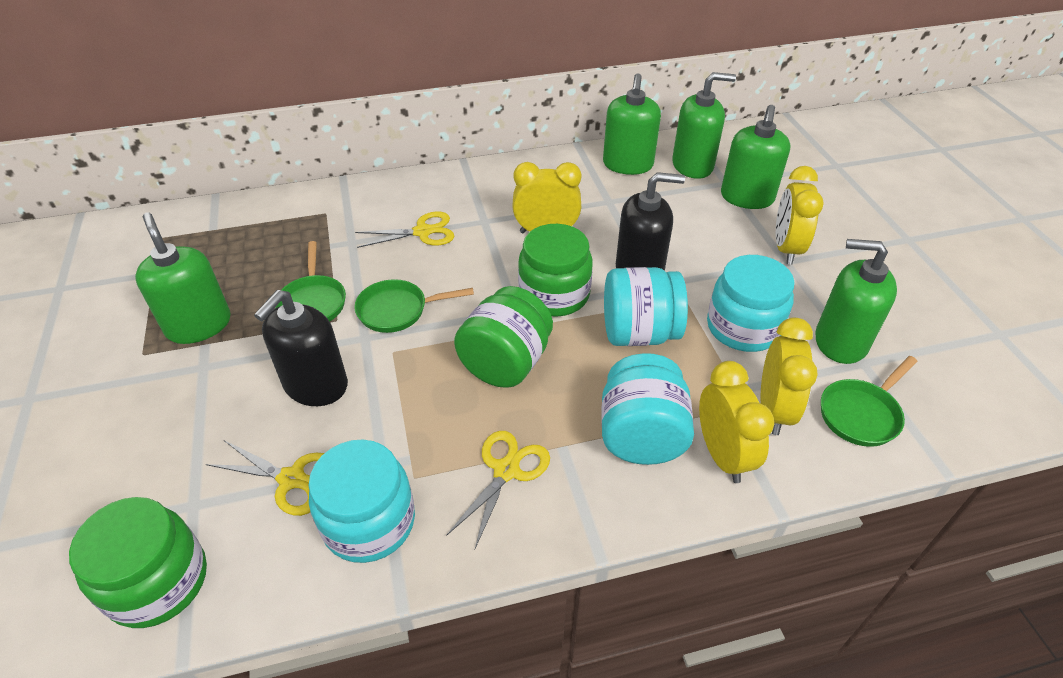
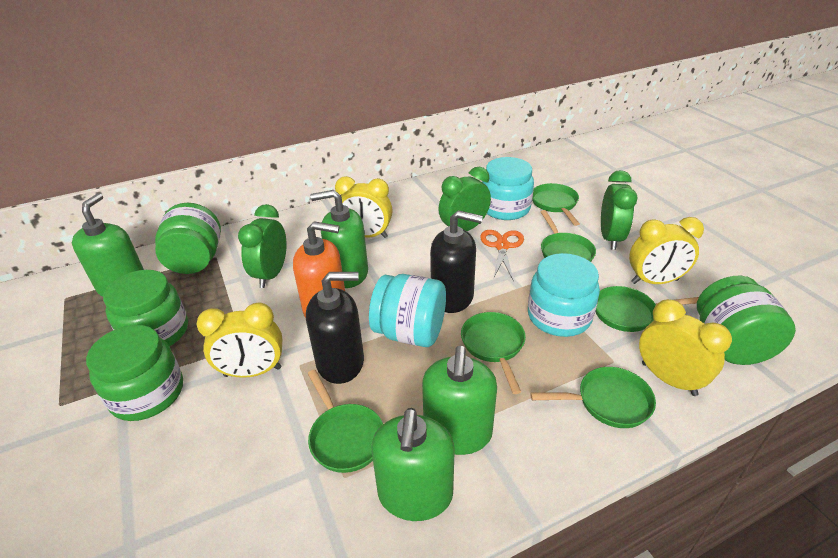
green clock: 0 -> 3
green jar: 3 -> 4
green pan: 3 -> 6
green soap dispenser: 5 -> 4
orange scissors: 0 -> 1
orange soap dispenser: 0 -> 1
turquoise jar: 4 -> 3
yellow scissors: 3 -> 0

